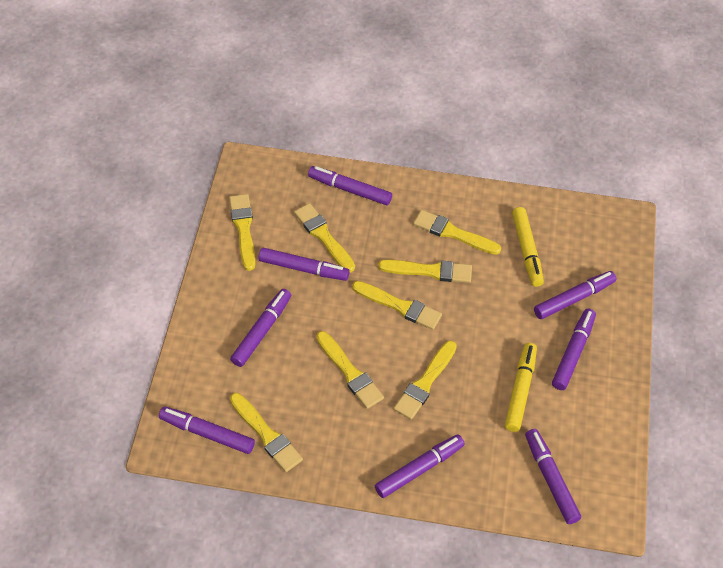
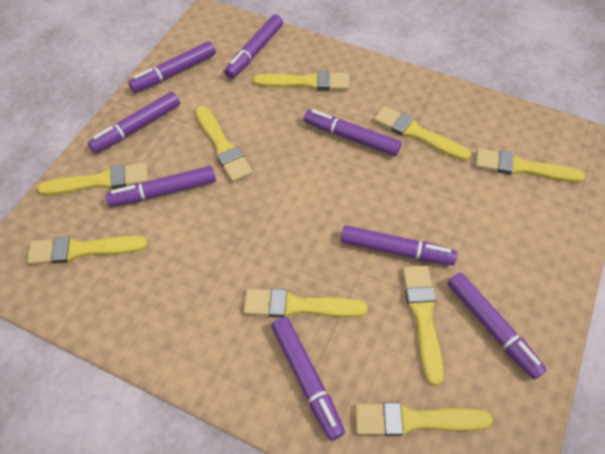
yellow brush: 8 -> 9
yellow marker: 2 -> 0

